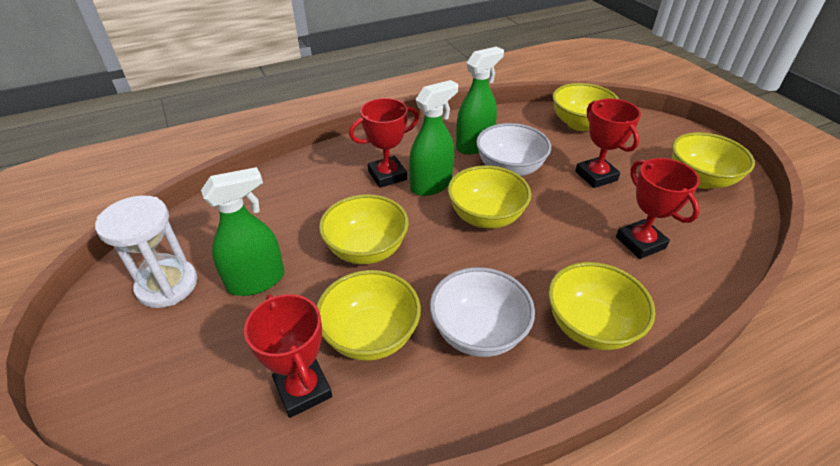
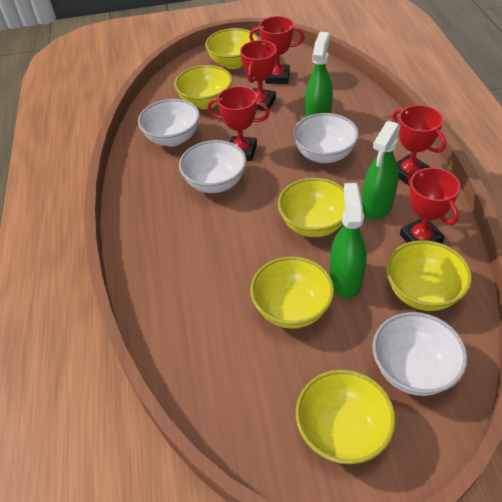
red trophy: 4 -> 5
white bowl: 2 -> 4
white hourglass: 1 -> 0

